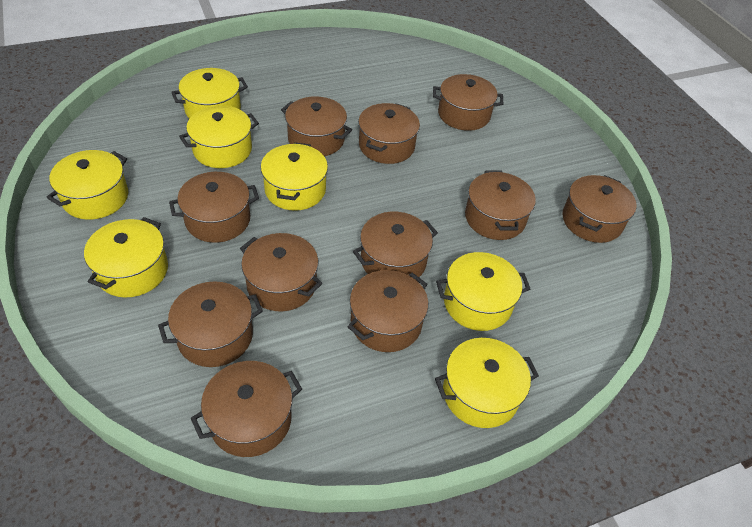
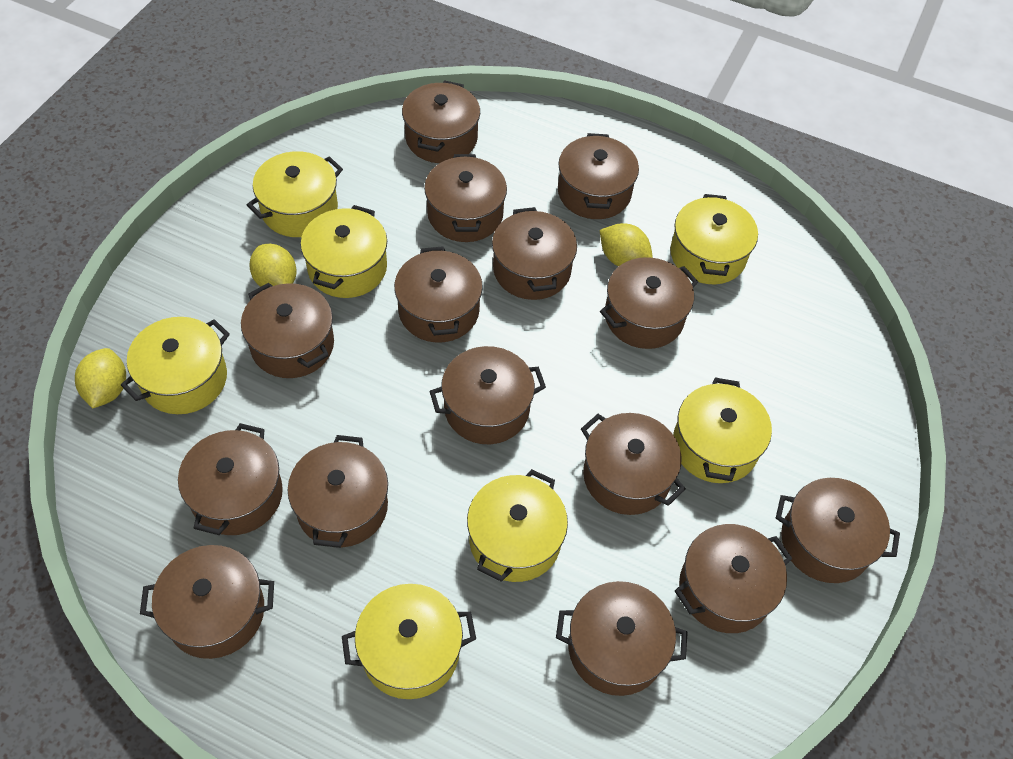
brown pot: 11 -> 15
yellow lemon: 0 -> 3

